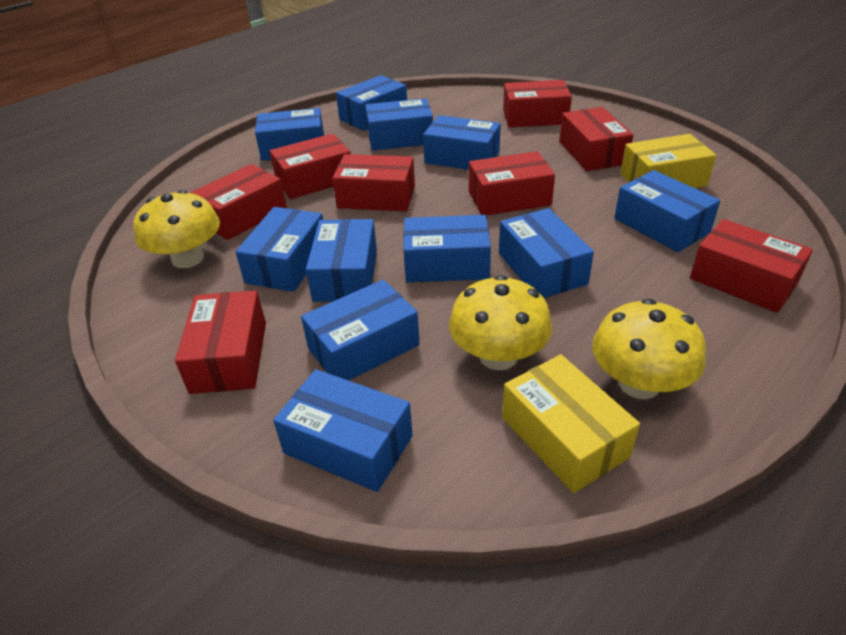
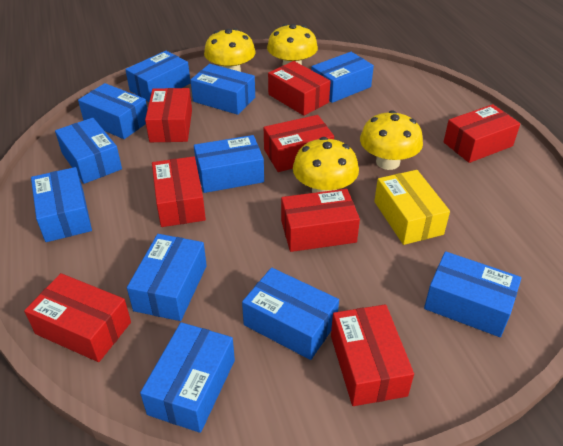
yellow box: 2 -> 1
yellow mushroom: 3 -> 4

